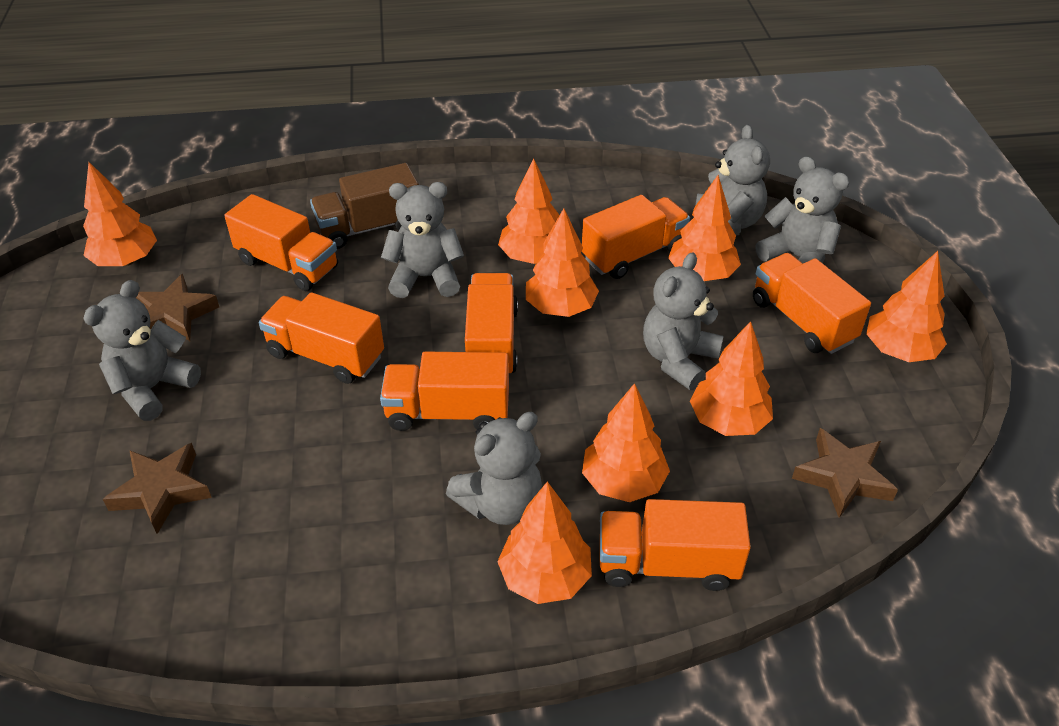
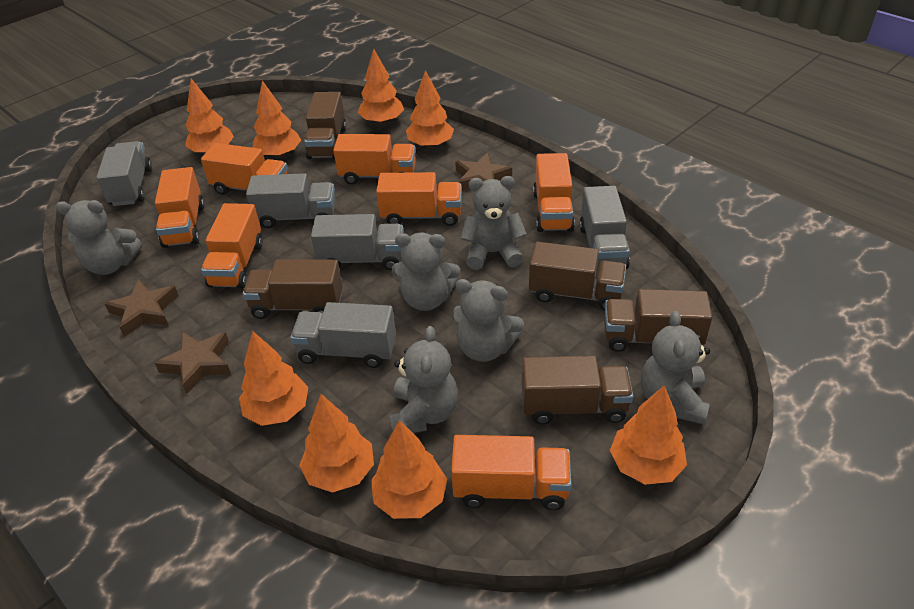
brown truck: 1 -> 5
grey truck: 0 -> 5

